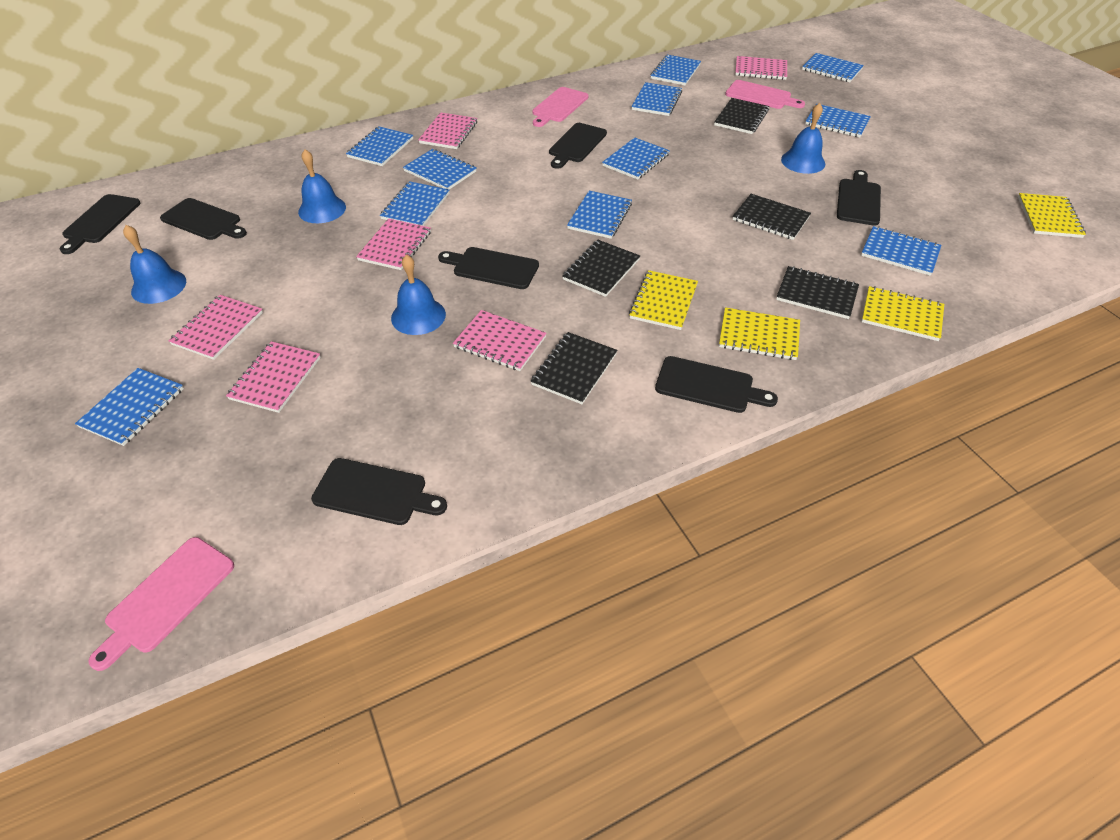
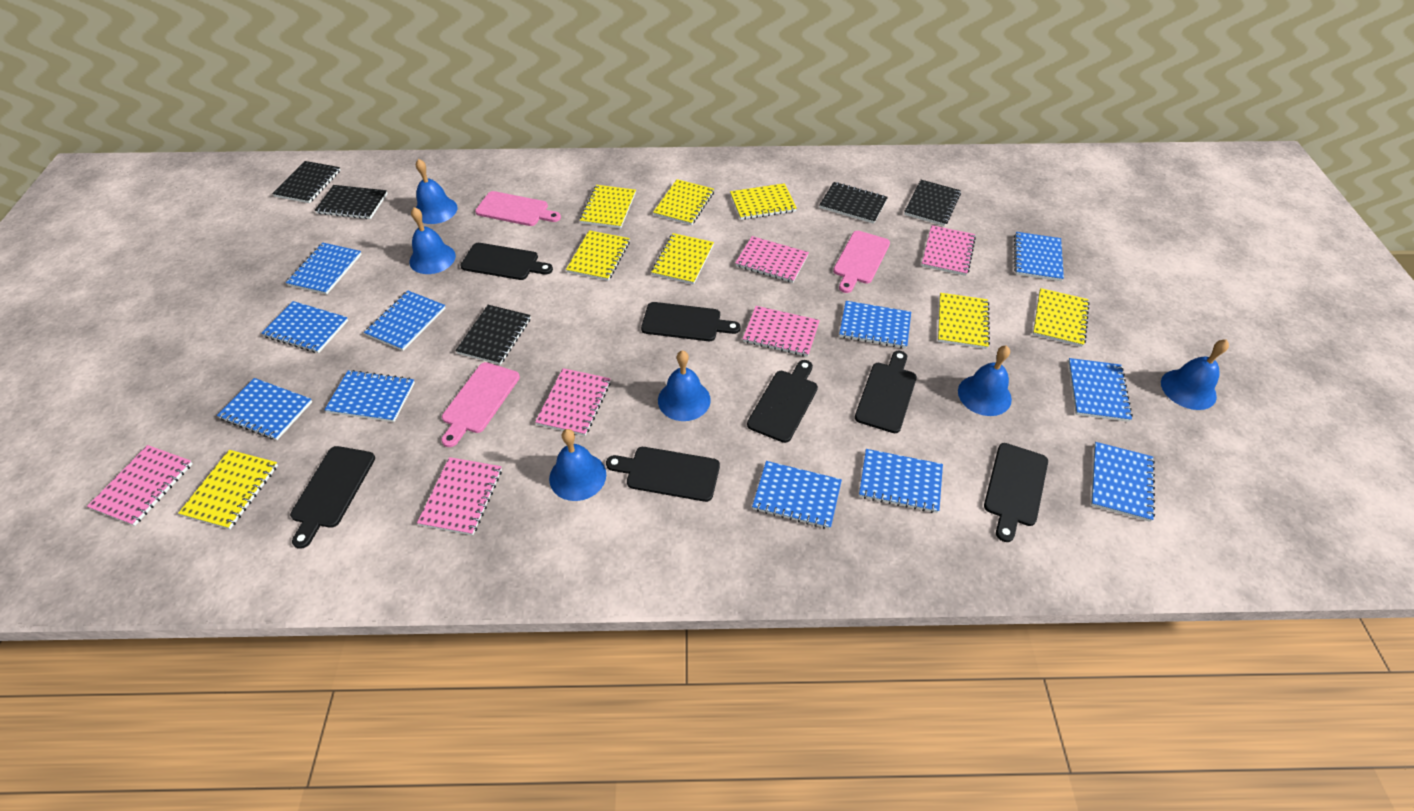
blue bell: 4 -> 6
yellow notebook: 4 -> 8

